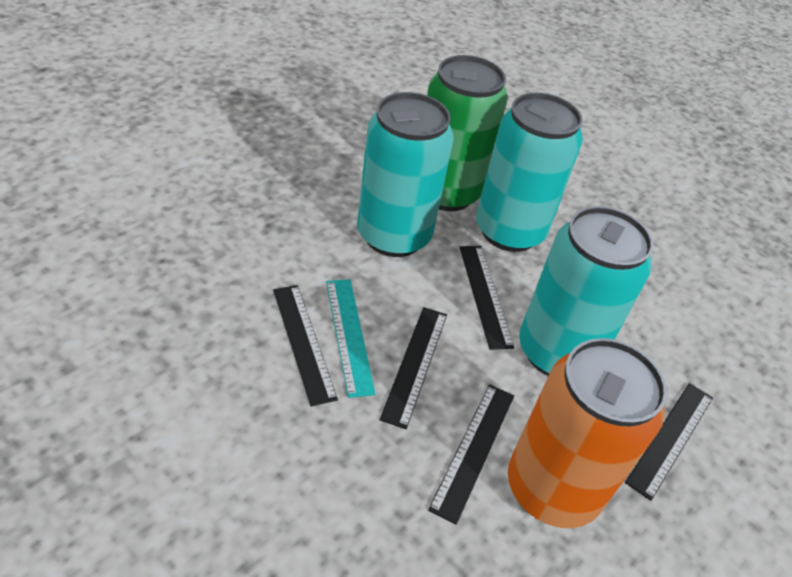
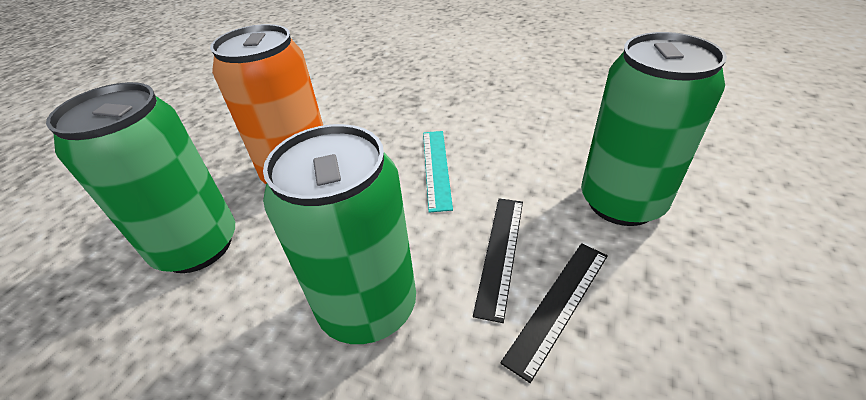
black ruler: 5 -> 2
green can: 1 -> 3
turquoise can: 3 -> 0

